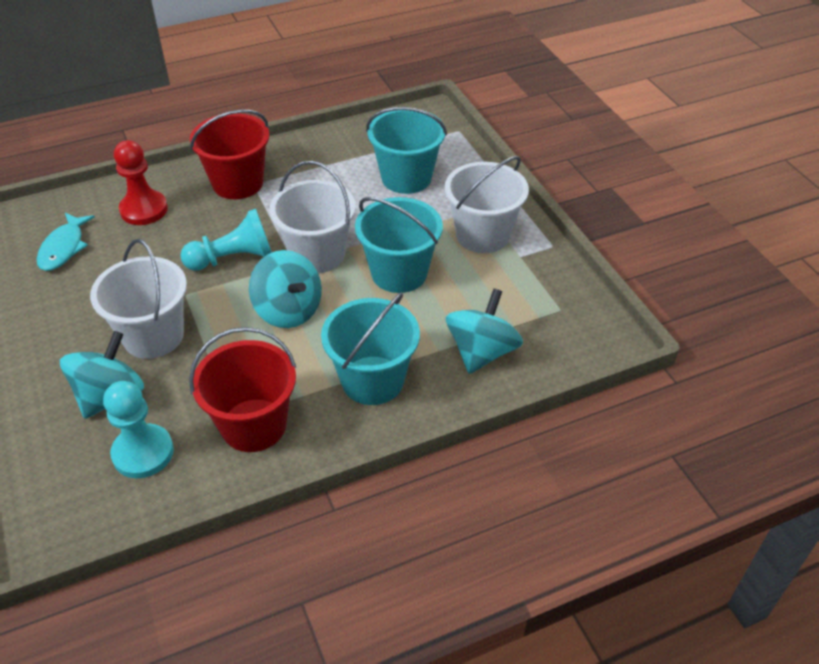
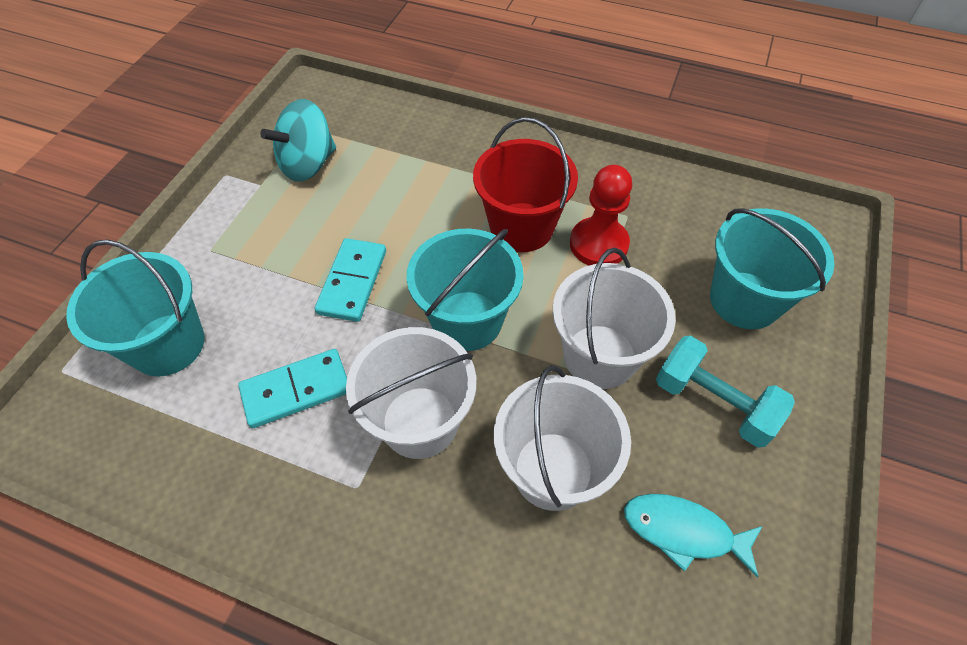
red bucket: 2 -> 1
turquoise domino: 0 -> 2
turquoise dumbbell: 0 -> 1
turquoise pawn: 2 -> 0
turquoise spinning top: 3 -> 1

